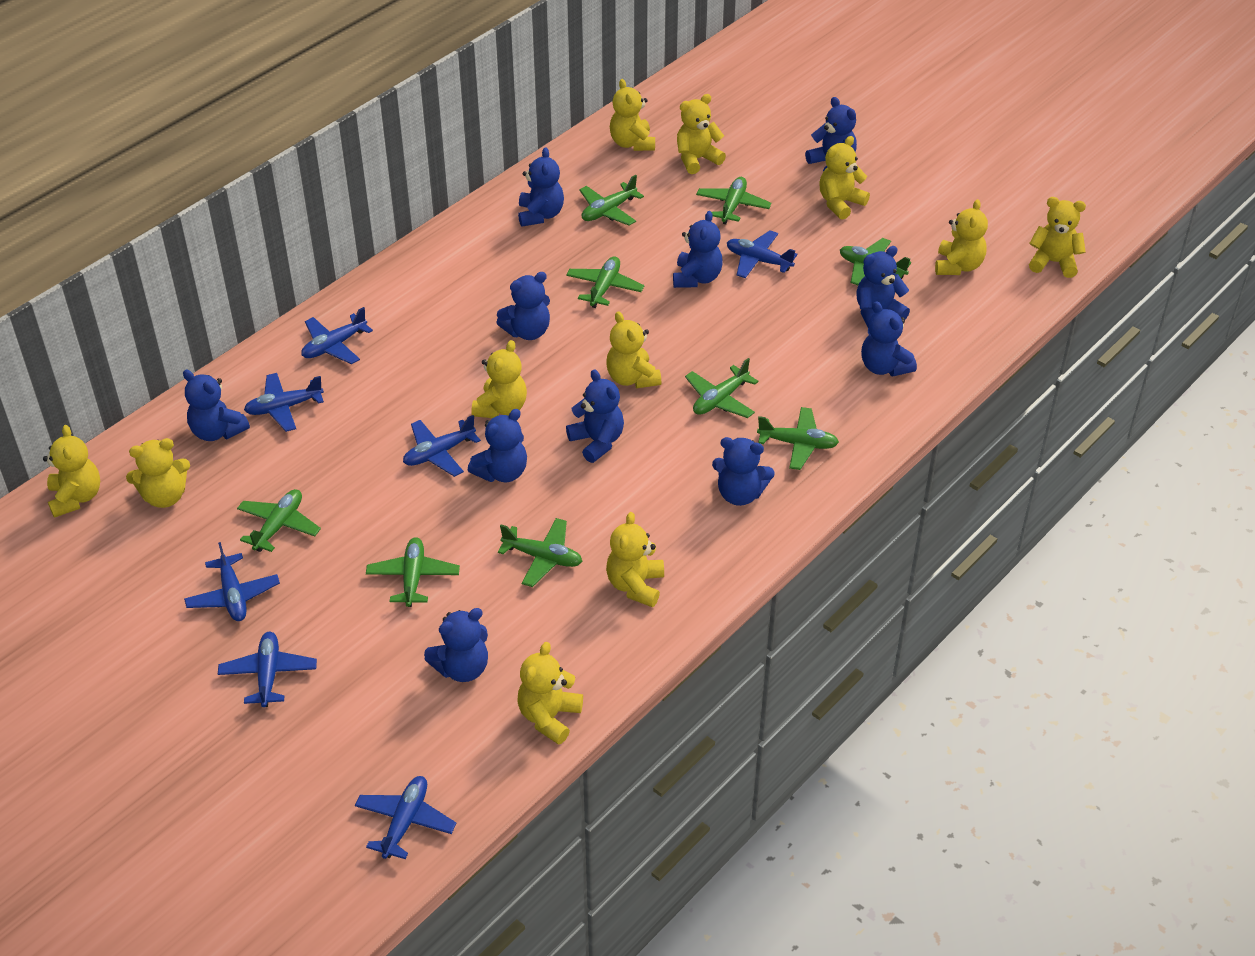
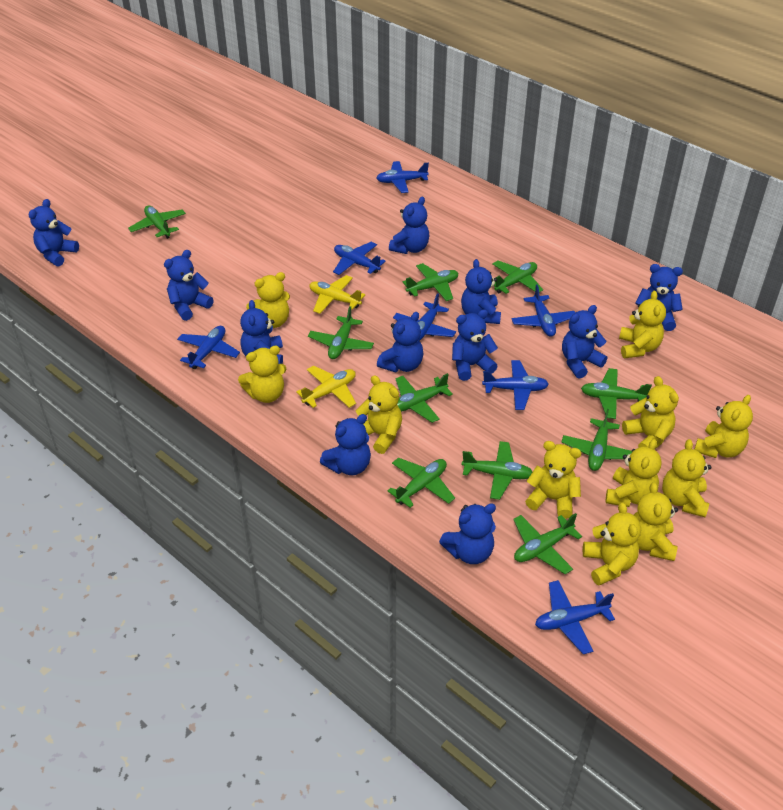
green plane: 9 -> 10
yellow plane: 0 -> 2

